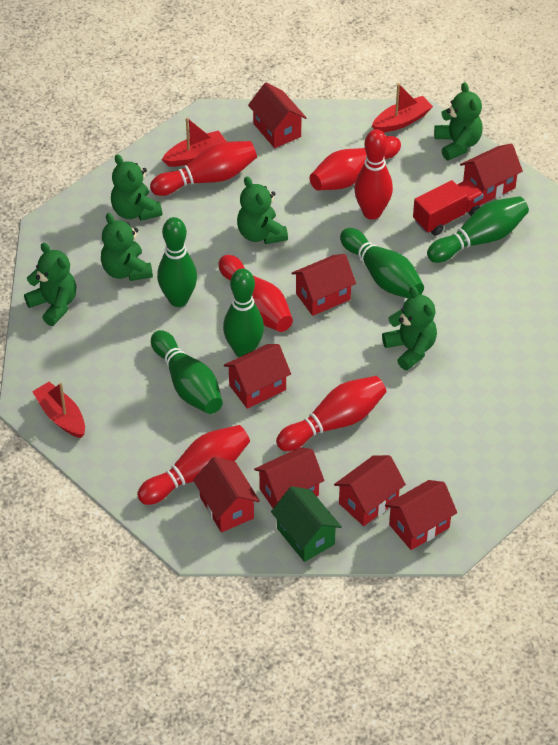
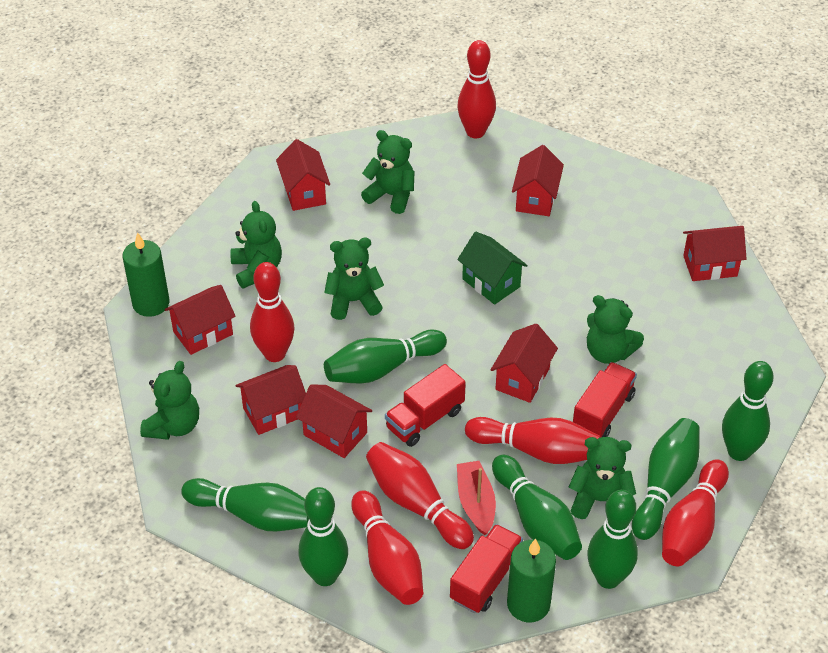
green bowling pin: 5 -> 7
green candle: 0 -> 2
red boat: 3 -> 1
red house: 8 -> 7
red truck: 1 -> 3

